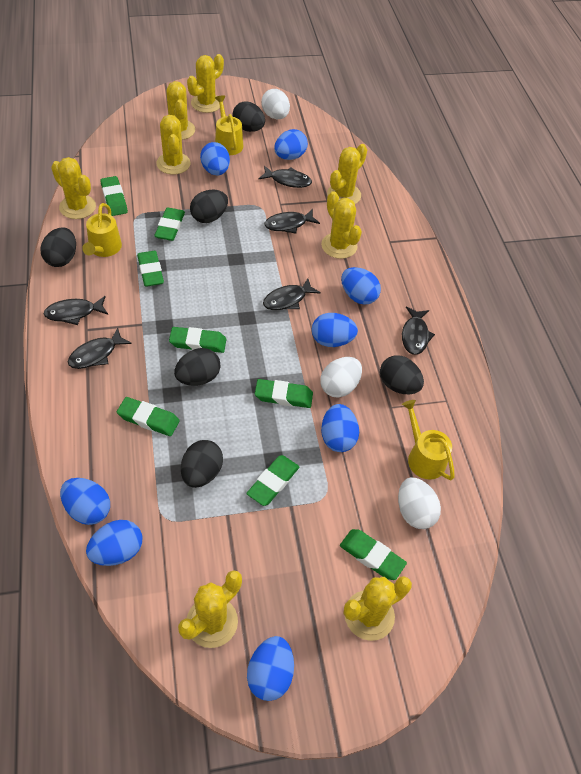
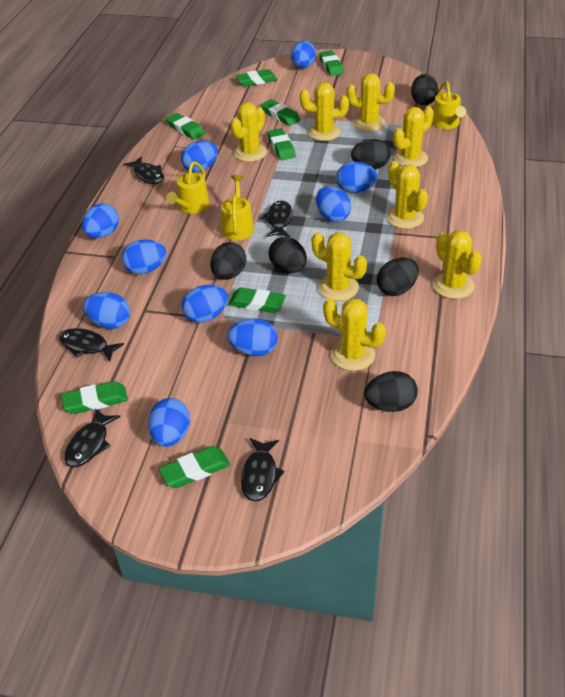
black fish: 6 -> 5
blue egg: 8 -> 10
white egg: 3 -> 0

